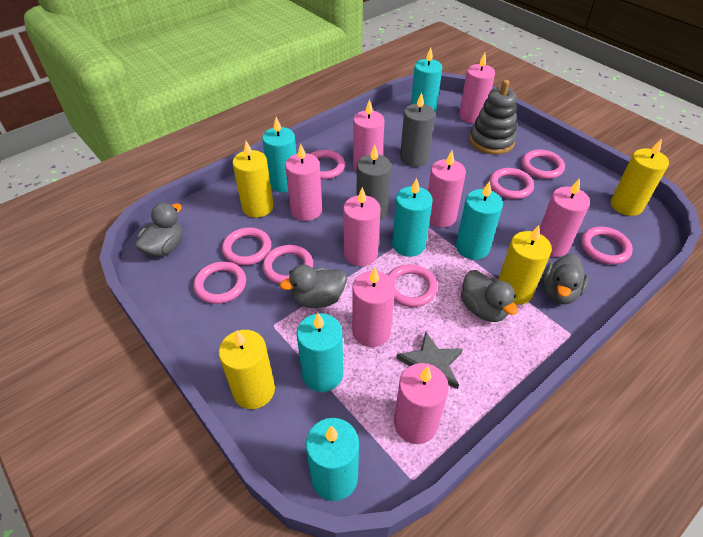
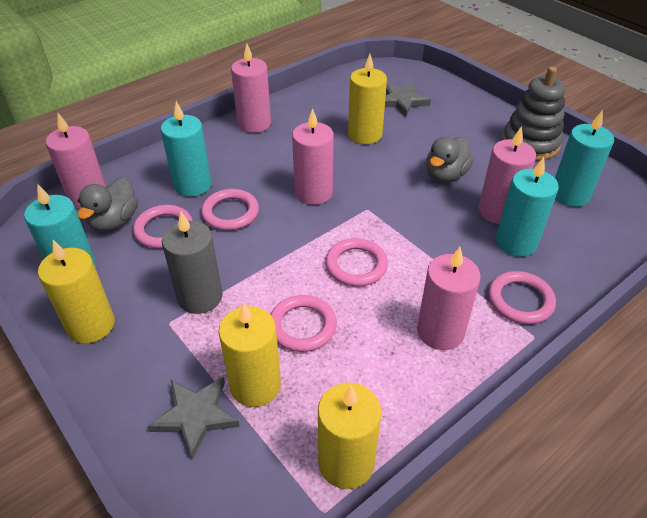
grey candle: 2 -> 1
grey duck: 4 -> 2
grey star: 1 -> 2
pink candle: 8 -> 5
pink ring: 8 -> 5
turquoise candle: 6 -> 4

